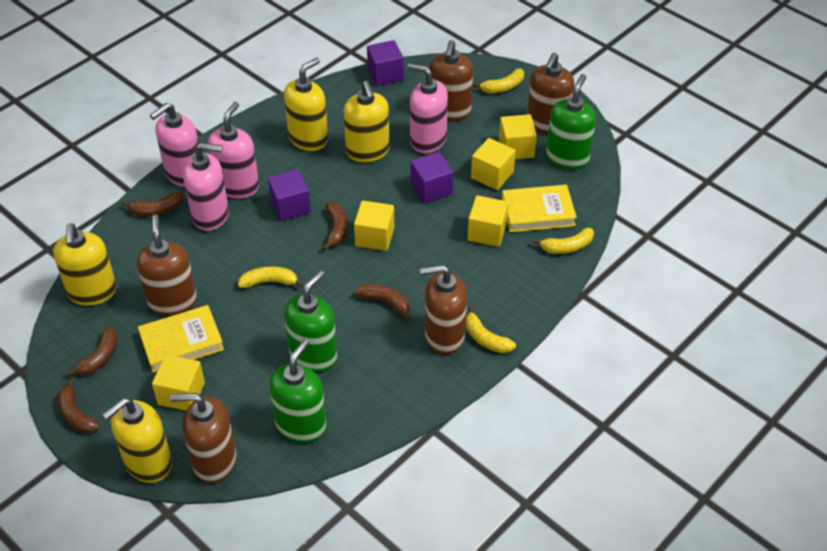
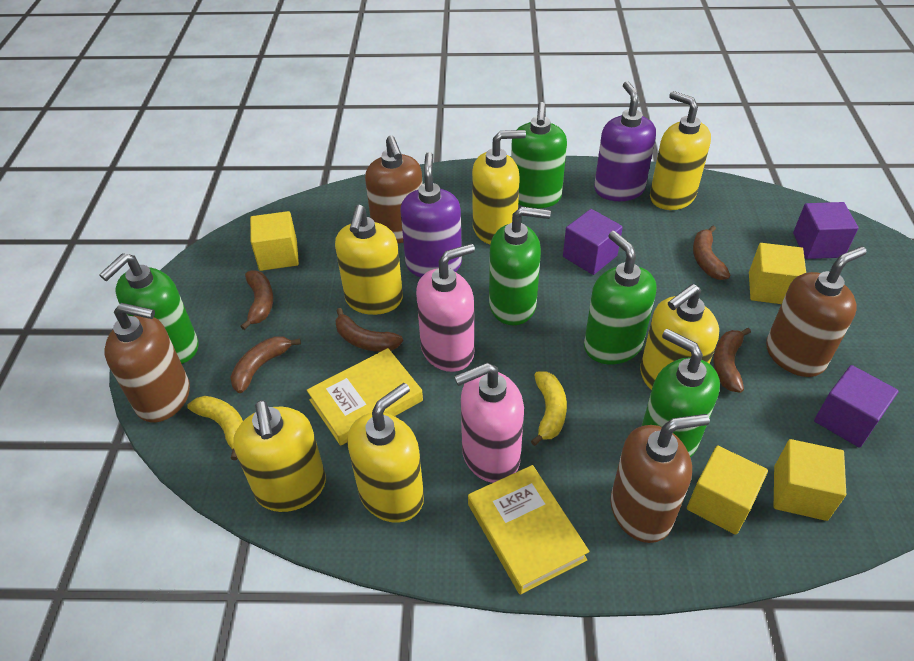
brown soap dispenser: 5 -> 4
green soap dispenser: 3 -> 5
pink soap dispenser: 4 -> 2
purple soap dispenser: 0 -> 2
yellow banana: 4 -> 2
yellow cube: 5 -> 4
yellow soap dispenser: 4 -> 6

